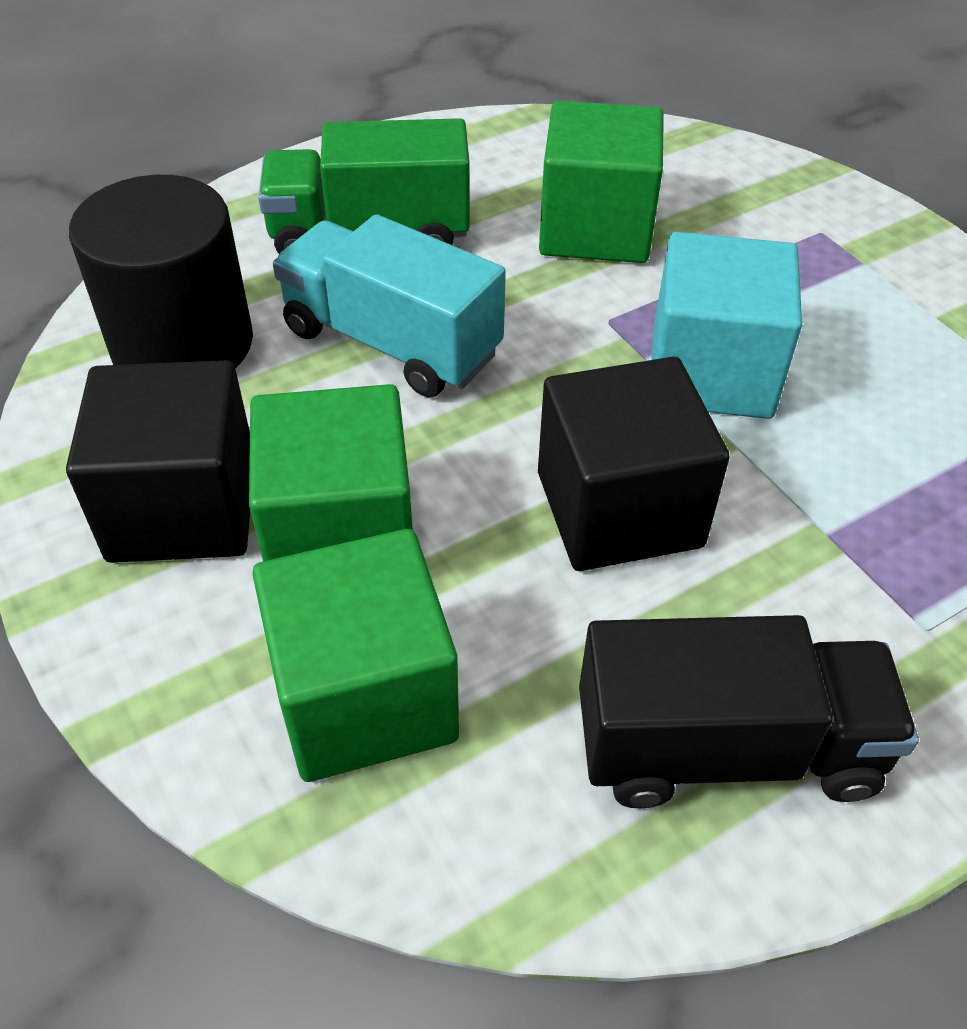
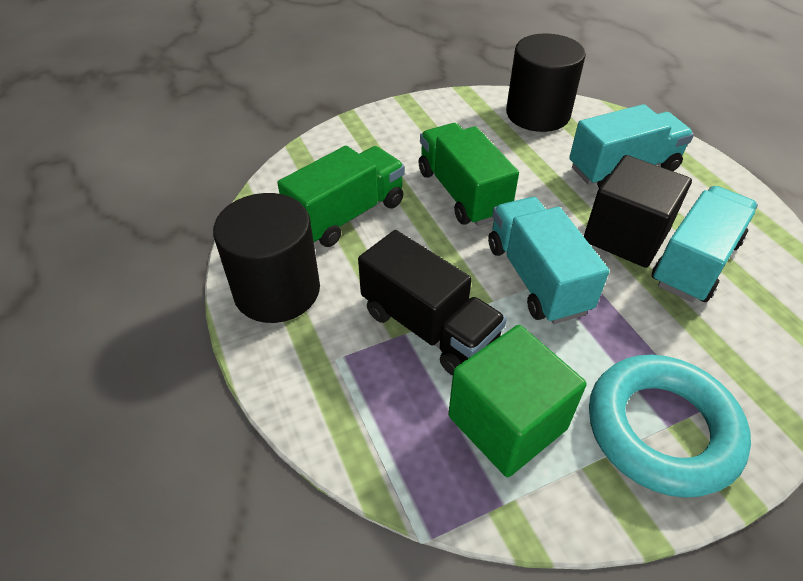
black cube: 2 -> 1
black cylinder: 1 -> 2
green cube: 3 -> 1
green truck: 1 -> 2
turquoise cube: 1 -> 0
turquoise ring: 0 -> 1
turquoise truck: 1 -> 3

